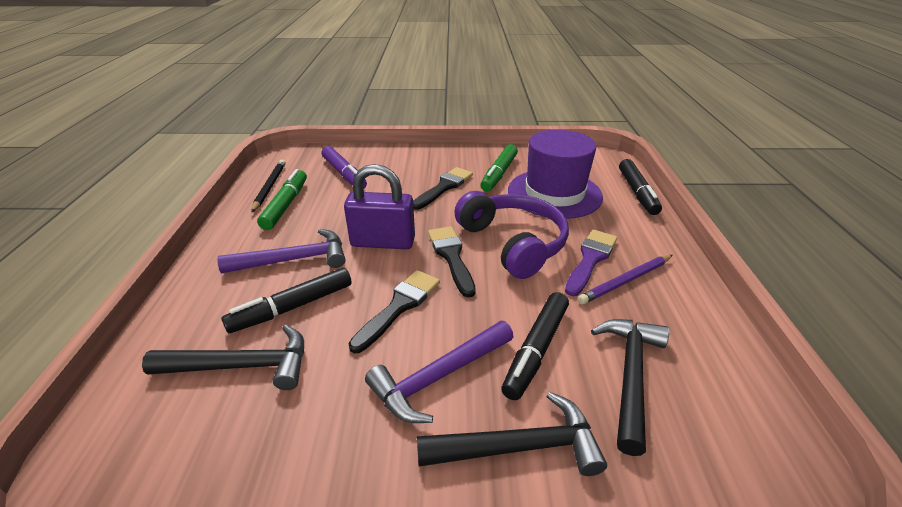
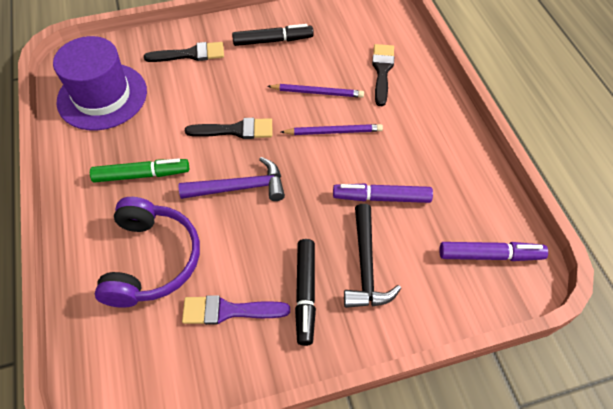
black hammer: 3 -> 1
black marker: 3 -> 2
black pencil: 1 -> 0
green marker: 2 -> 1
purple hammer: 2 -> 1
purple marker: 1 -> 2
purple padlock: 1 -> 0
purple pencil: 1 -> 2

